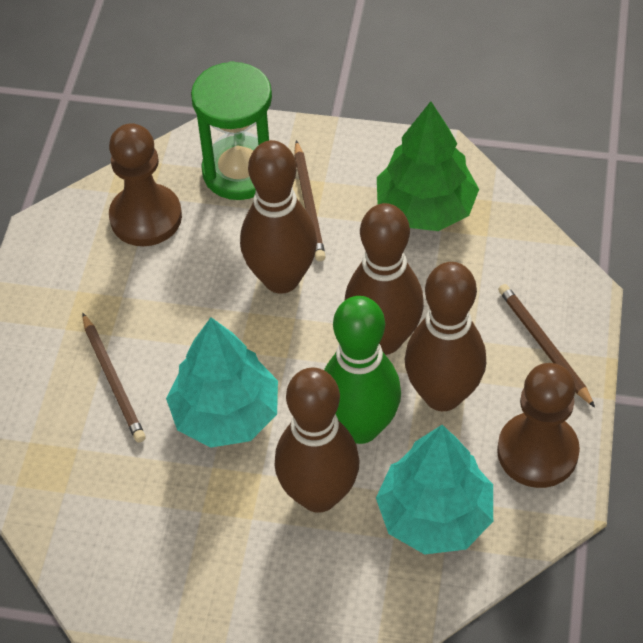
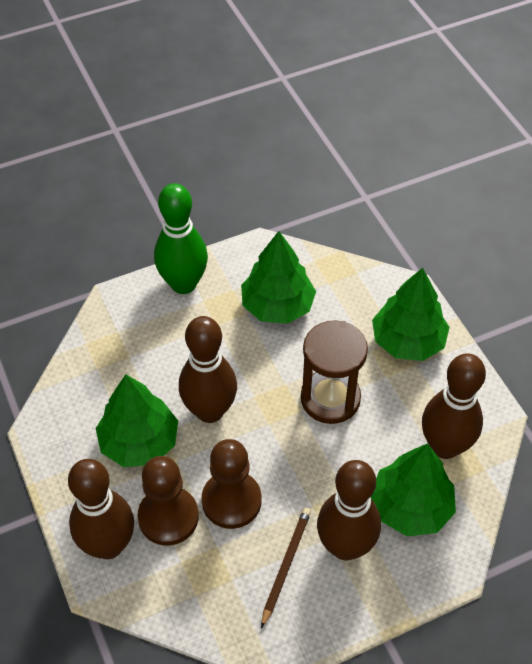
brown hourglass: 0 -> 1
brown pencil: 3 -> 1
green hourglass: 1 -> 0
green tree: 1 -> 4
turquoise tree: 2 -> 0

